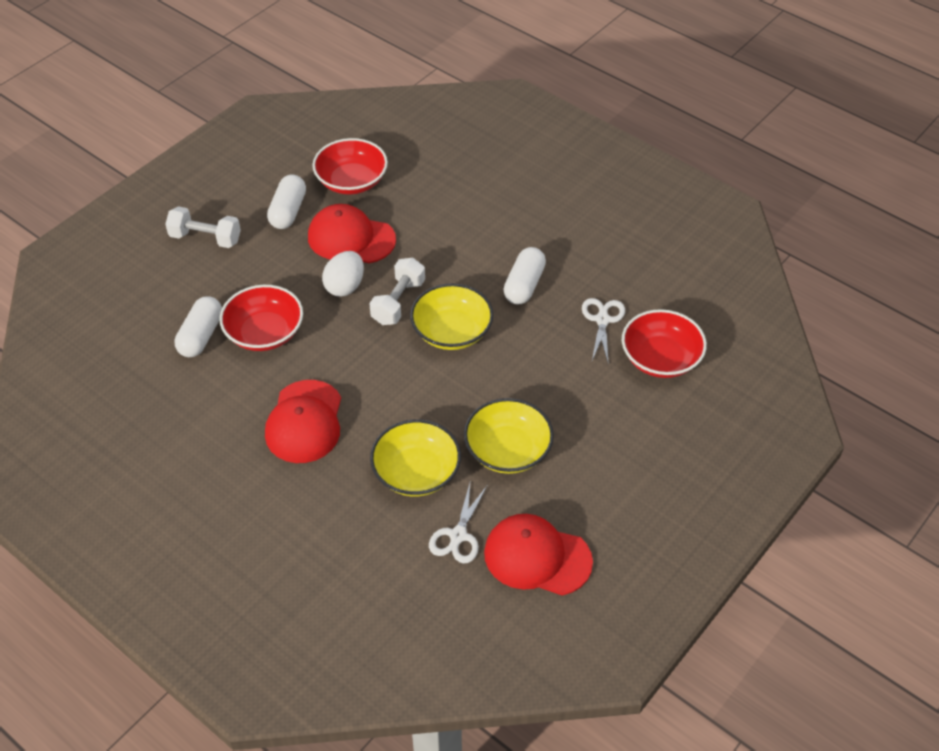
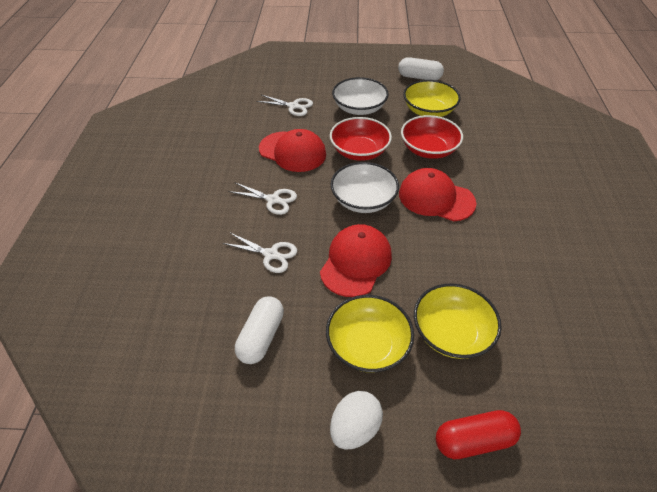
red bowl: 3 -> 2
red capsule: 0 -> 1
white bowl: 0 -> 2
white capsule: 3 -> 2
white dumbbell: 2 -> 0
white scissors: 2 -> 3

